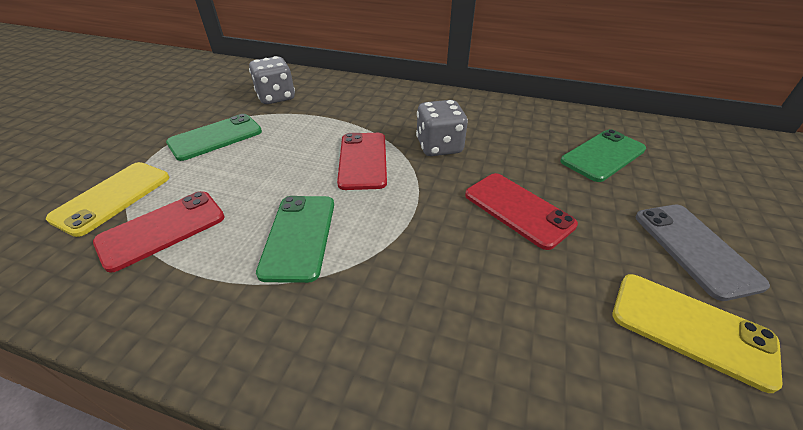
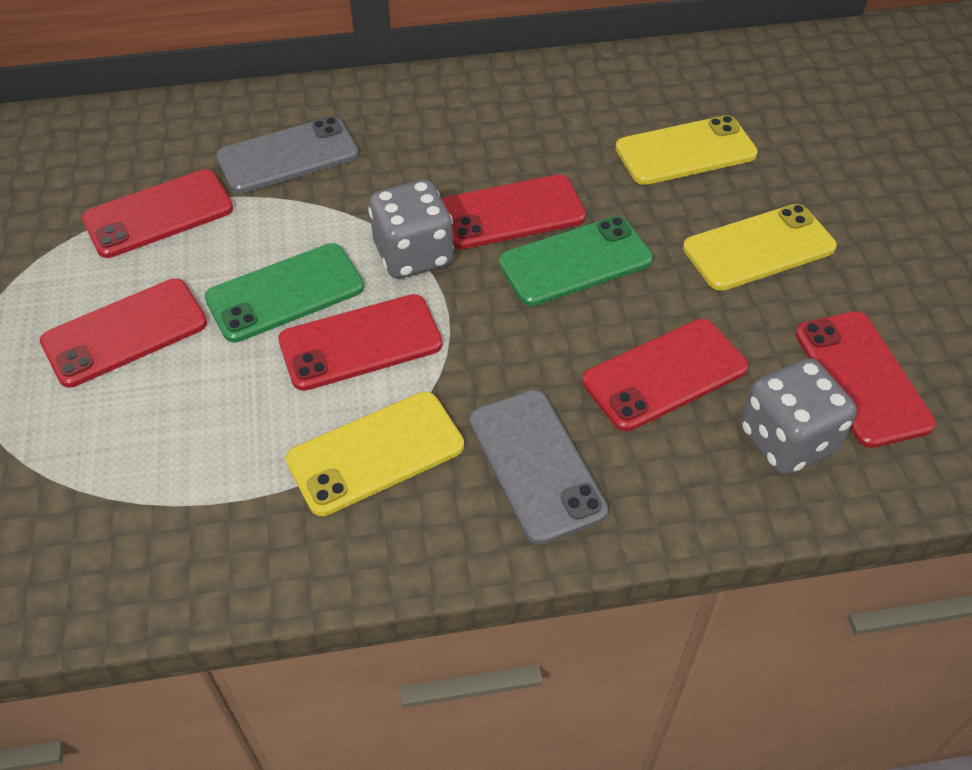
green phone: 3 -> 2
grey phone: 1 -> 2
red phone: 3 -> 6
yellow phone: 2 -> 3

